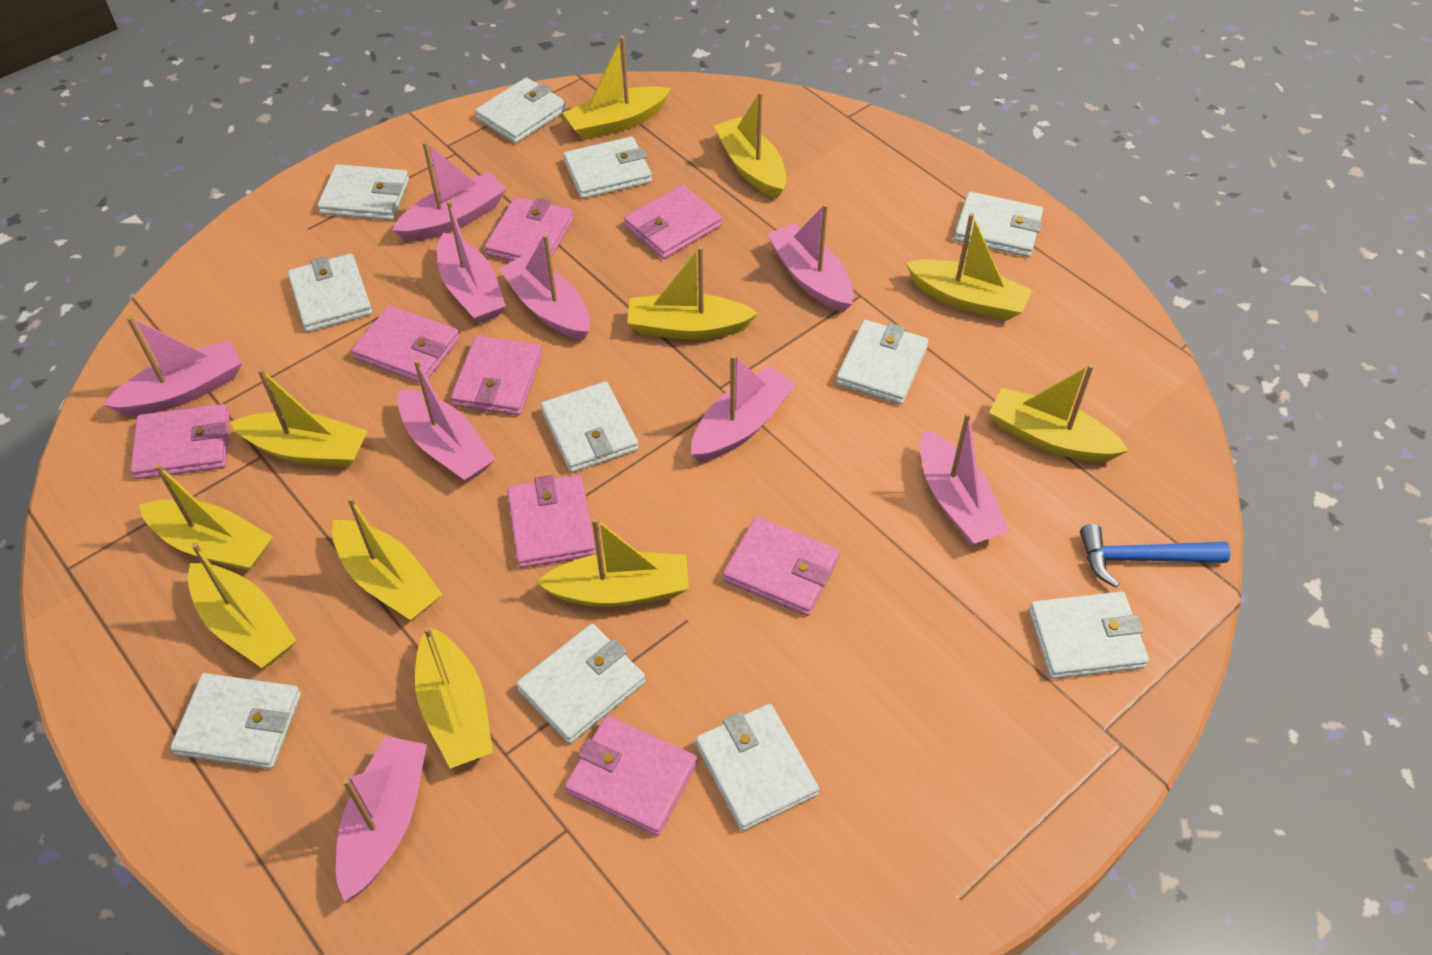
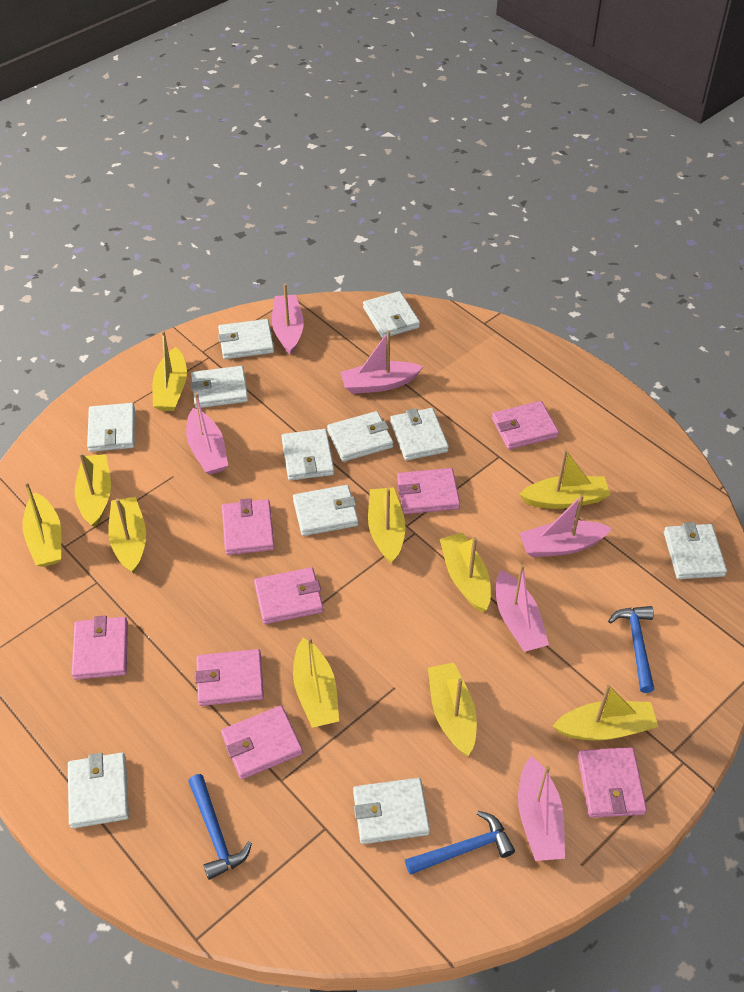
blue hammer: 1 -> 3
pink boat: 9 -> 6
yellow boat: 11 -> 10

